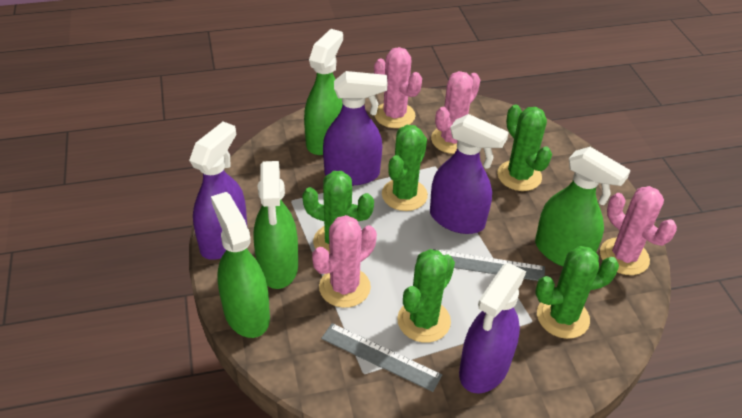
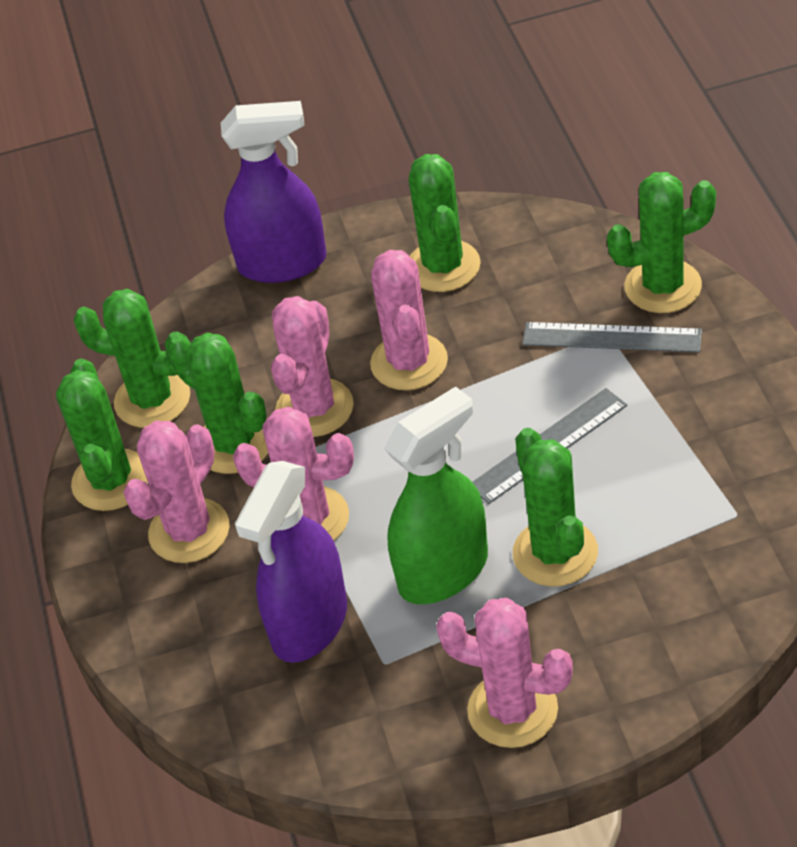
green cactus: 5 -> 6
green spray bottle: 4 -> 1
pink cactus: 4 -> 5
purple spray bottle: 4 -> 2

